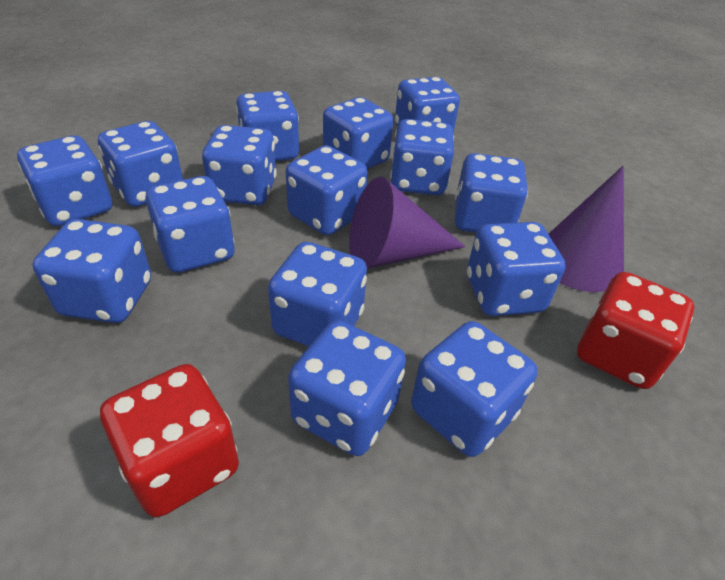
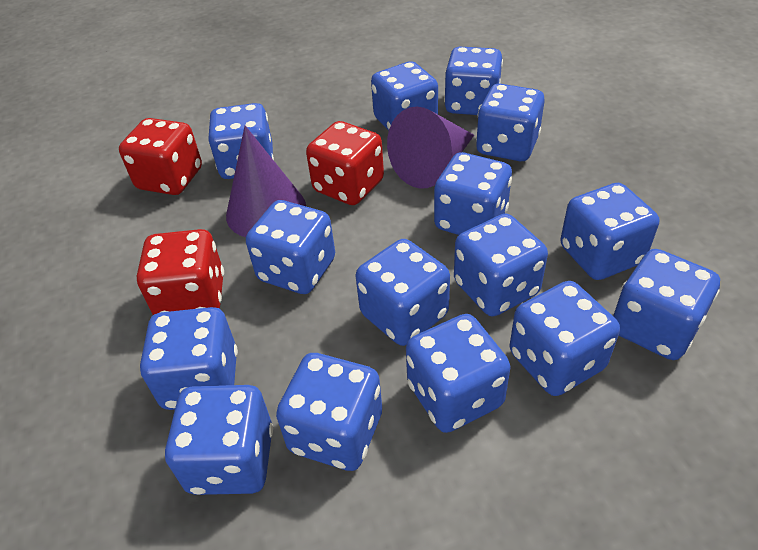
red dice: 2 -> 3

